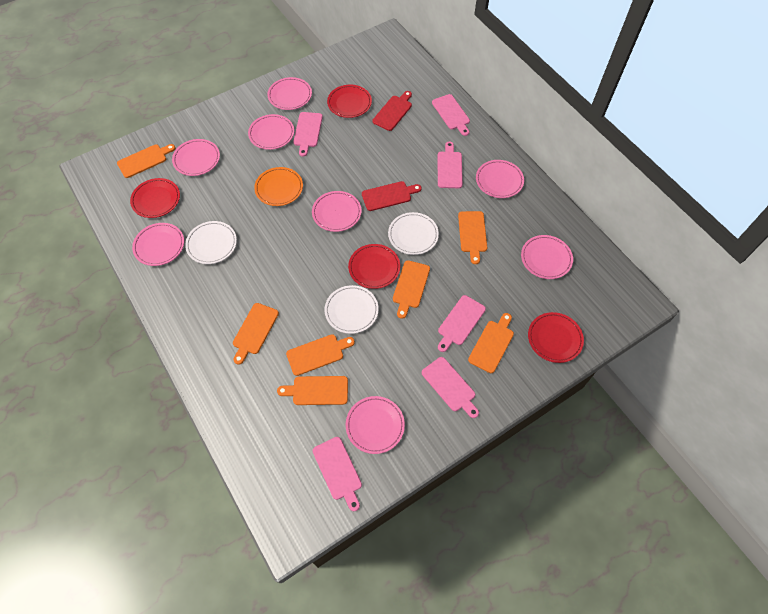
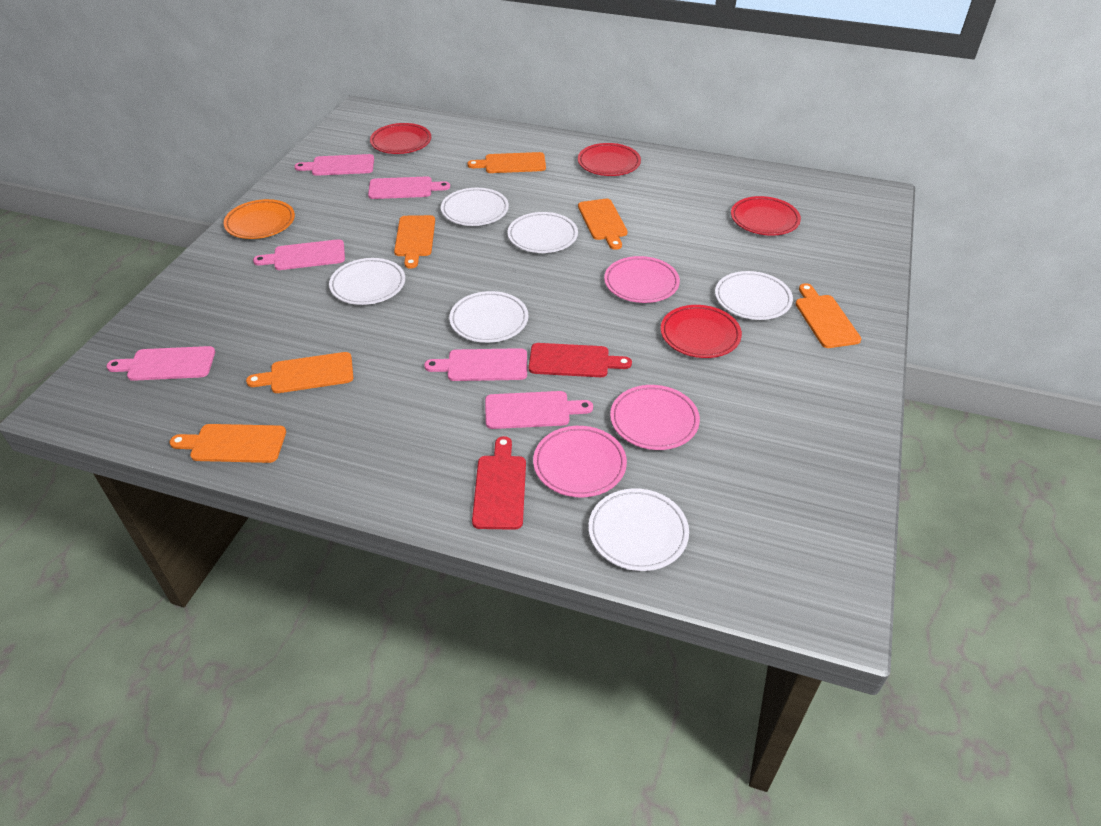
orange cutting board: 7 -> 6
pink plate: 8 -> 3
white plate: 3 -> 6

